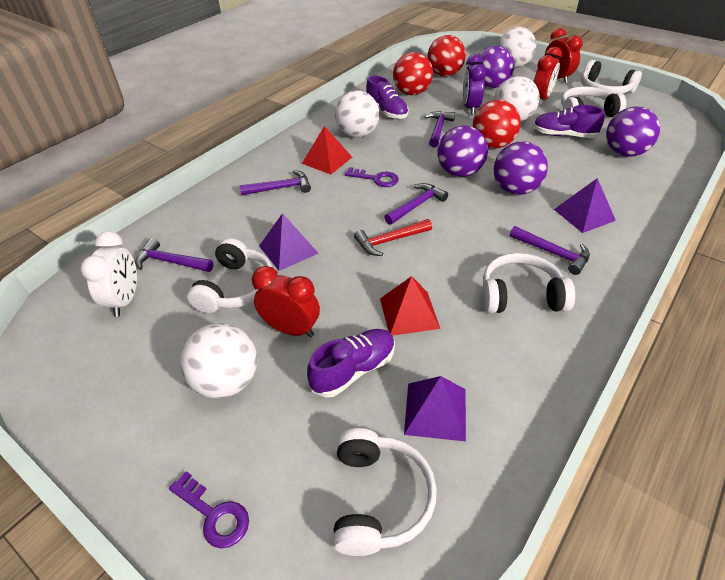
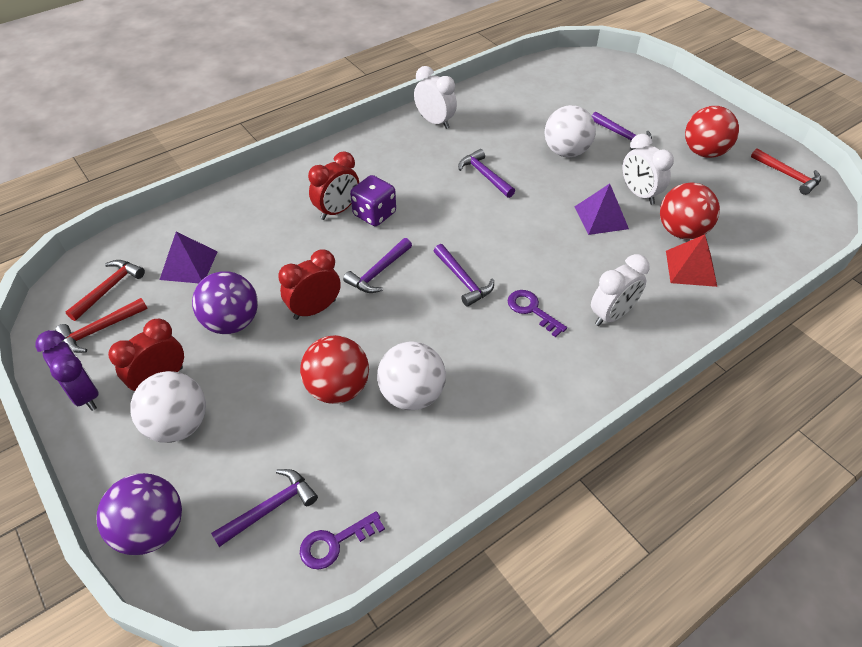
purple ball: 4 -> 2
purple dice: 0 -> 1
purple pyramid: 3 -> 2
purple shoe: 3 -> 0
red hammer: 1 -> 3
red pyramid: 2 -> 1
white ball: 4 -> 3
white clock: 1 -> 3
white headphones: 5 -> 0

